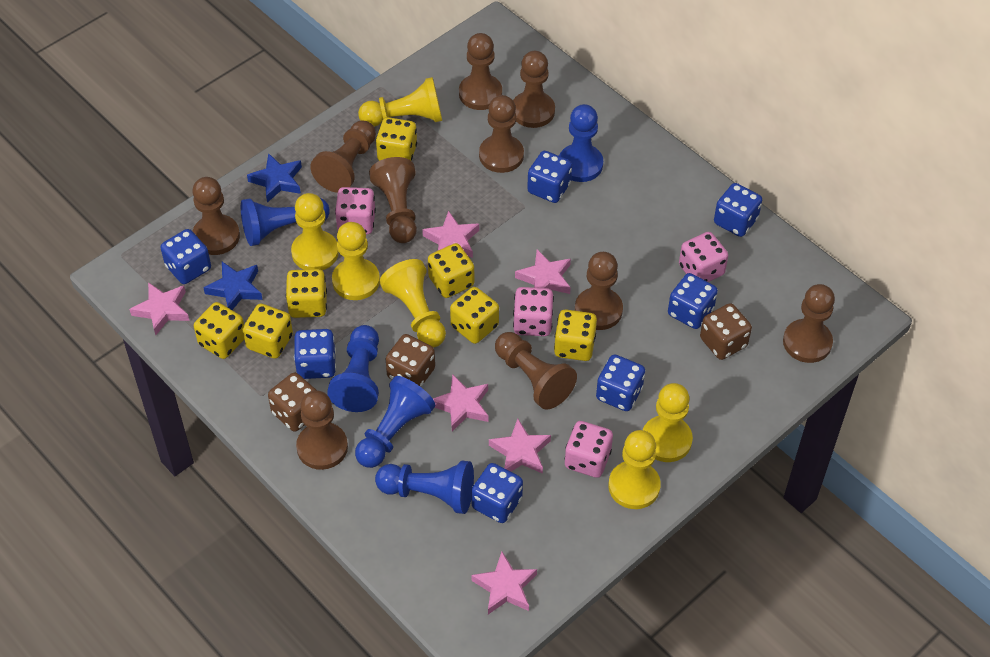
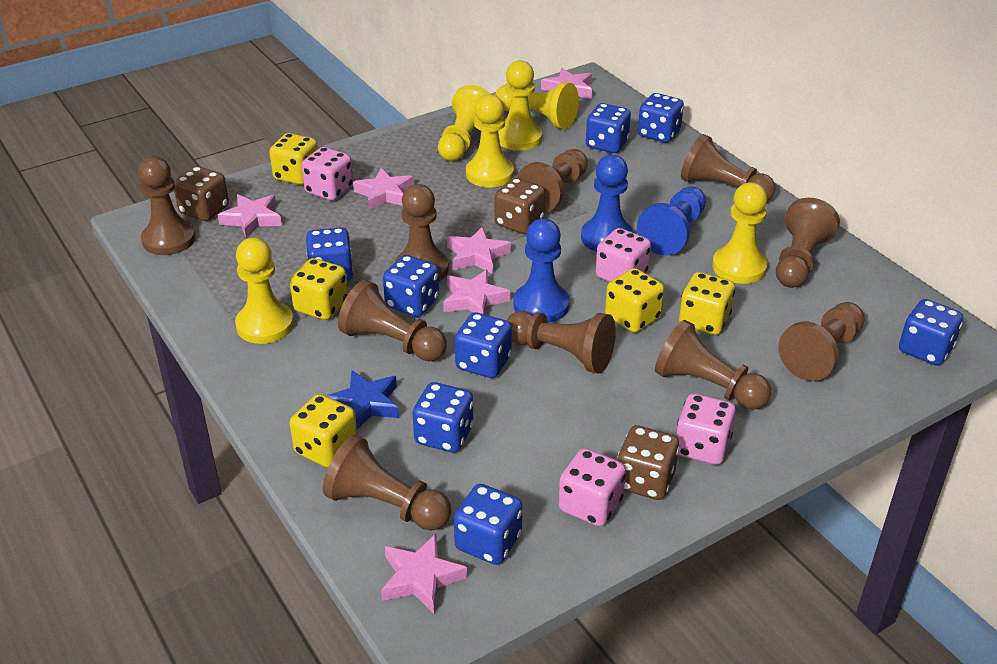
blue dice: 7 -> 8
blue pawn: 5 -> 3
blue star: 2 -> 1
yellow dice: 7 -> 5

